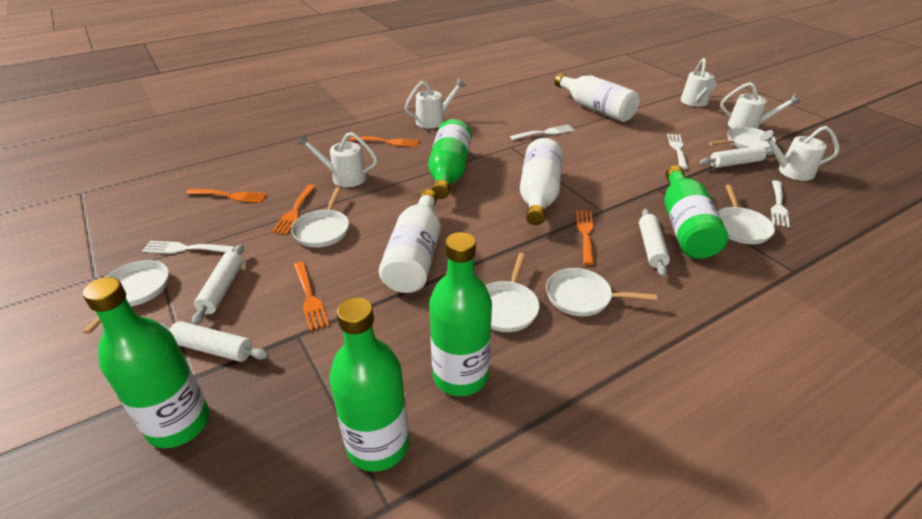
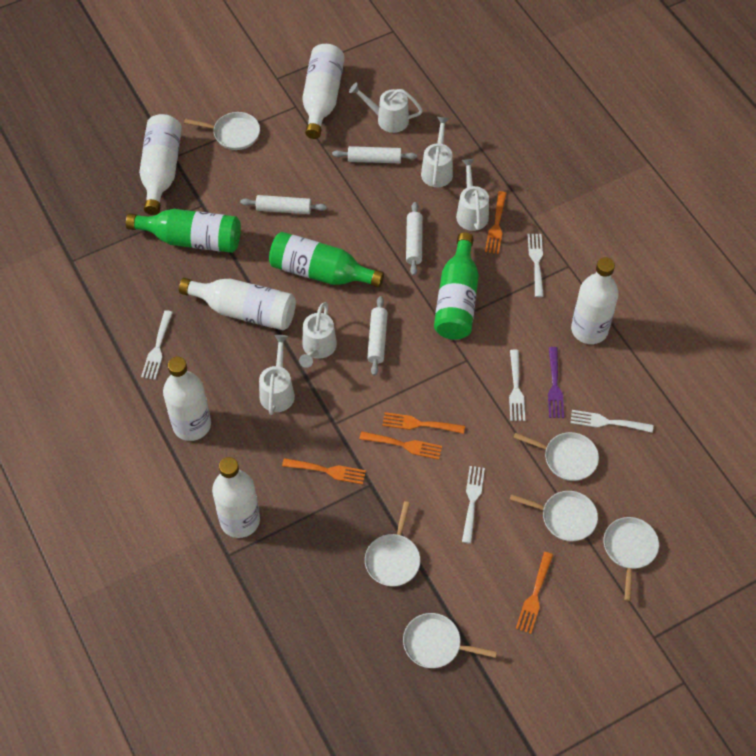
green bottle: 5 -> 3
purple fork: 0 -> 1
white bottle: 3 -> 6
white fork: 4 -> 5

